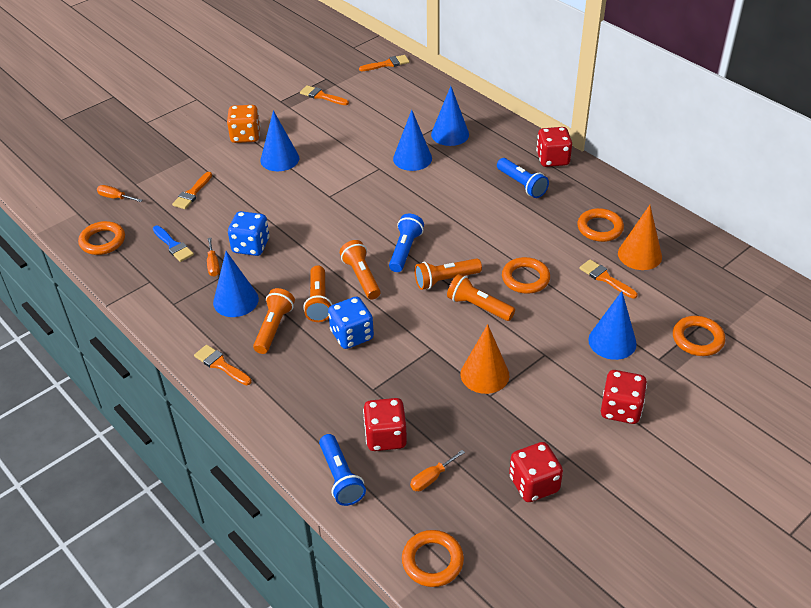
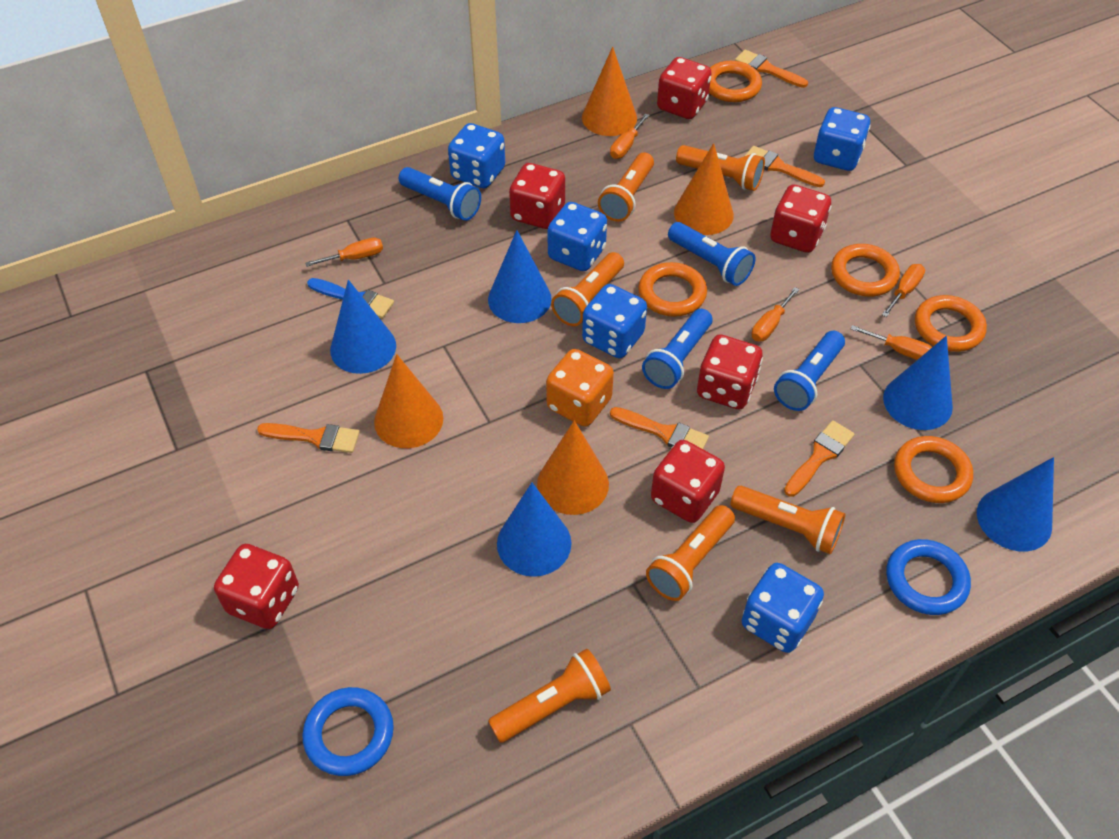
blue dice: 2 -> 5
blue flashlight: 3 -> 4
blue ring: 0 -> 2
orange cone: 2 -> 4
orange flashlight: 5 -> 6
orange screwdriver: 3 -> 5
red dice: 4 -> 6

